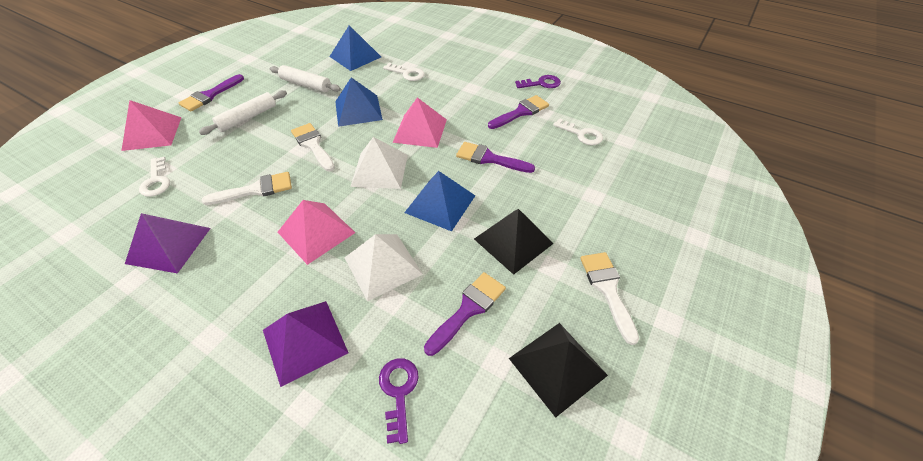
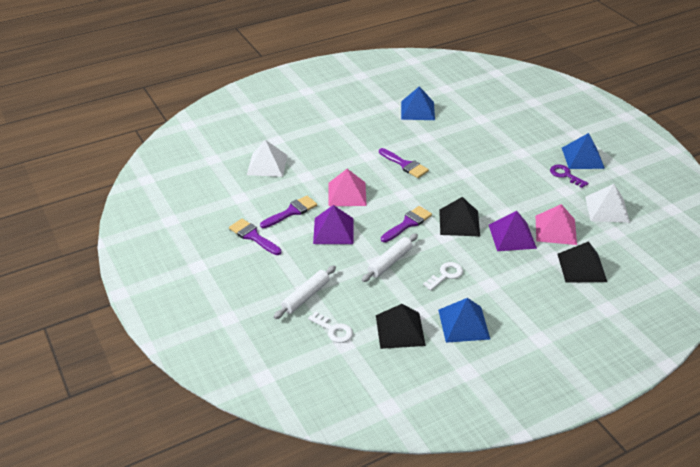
black pyramid: 2 -> 3
pink pyramid: 3 -> 2
purple key: 2 -> 1
white brush: 3 -> 0
white key: 3 -> 2

